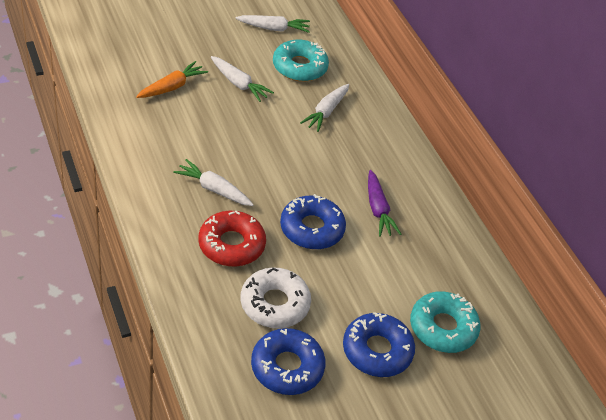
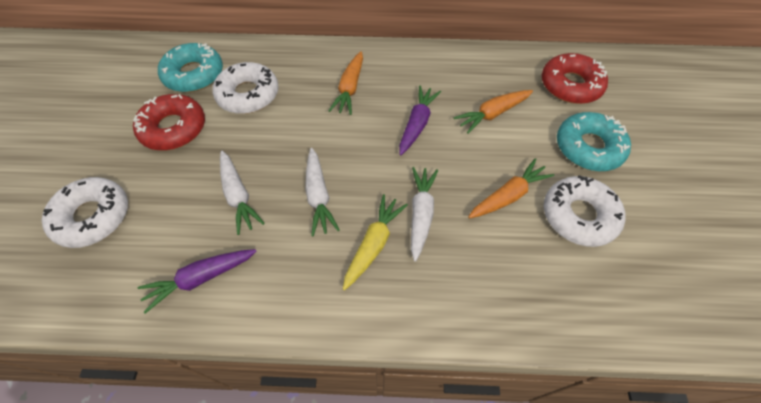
blue donut: 3 -> 0
orange carrot: 1 -> 3
purple carrot: 1 -> 2
red donut: 1 -> 2
white carrot: 4 -> 3
white donut: 1 -> 3
yellow carrot: 0 -> 1

